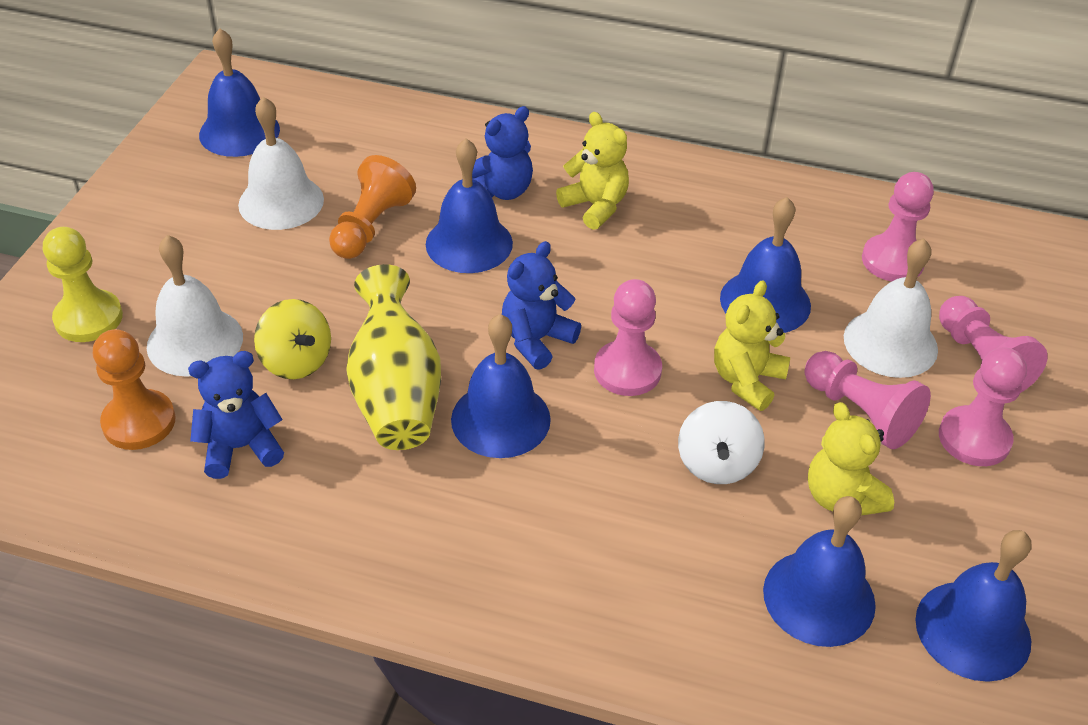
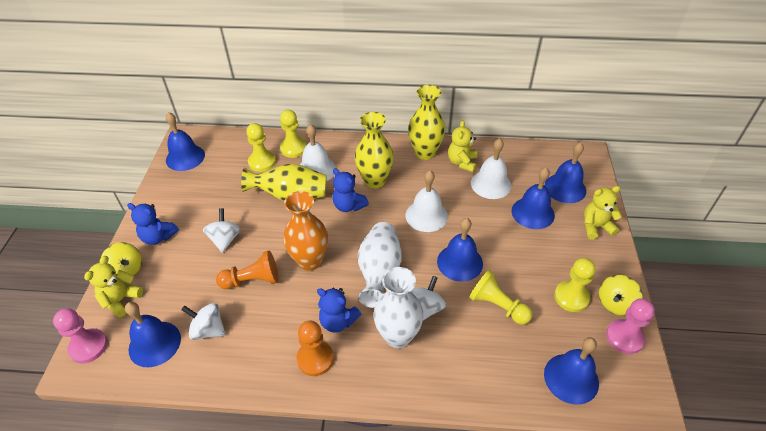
orange vase: 0 -> 1
pink pawn: 5 -> 2
white spinning top: 1 -> 3
white vase: 0 -> 2
yellow pawn: 1 -> 4
yellow spinning top: 1 -> 2
yellow vase: 1 -> 3

